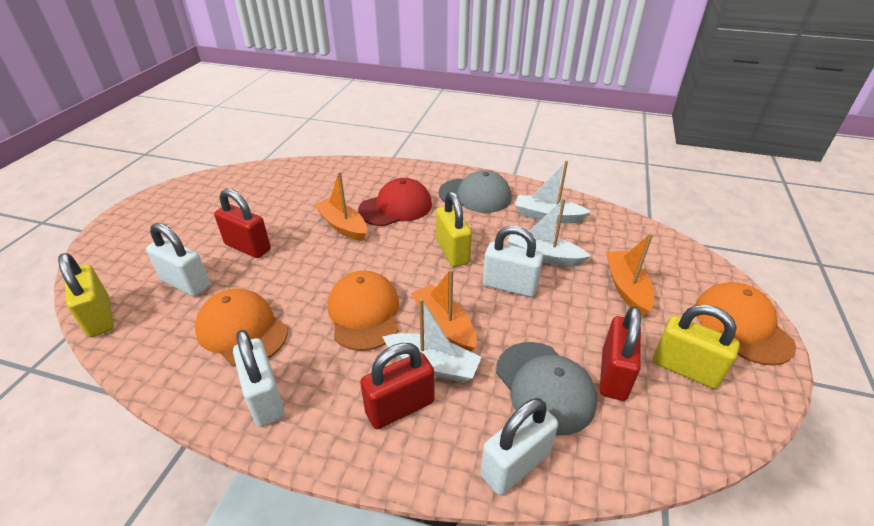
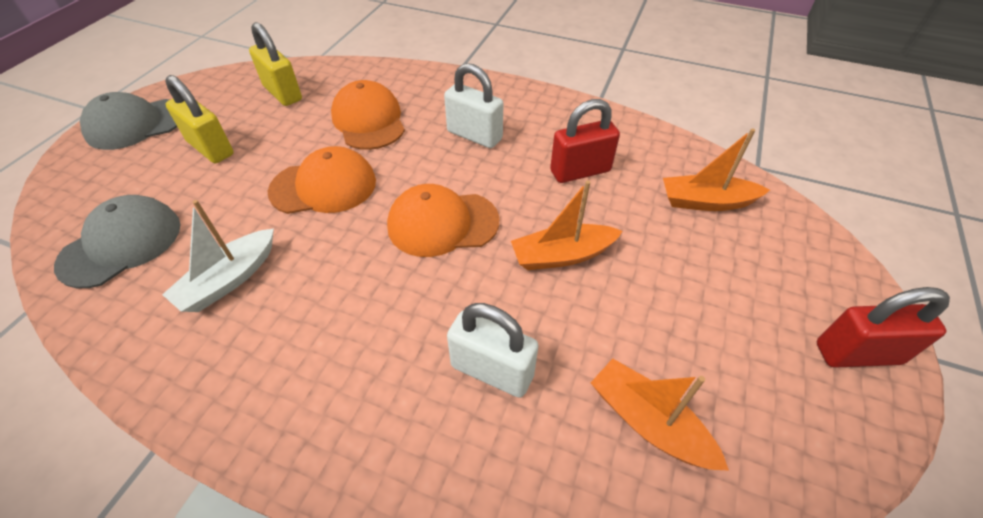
red cap: 1 -> 0
red padlock: 3 -> 2
white boat: 3 -> 1
white padlock: 4 -> 2
yellow padlock: 3 -> 2

